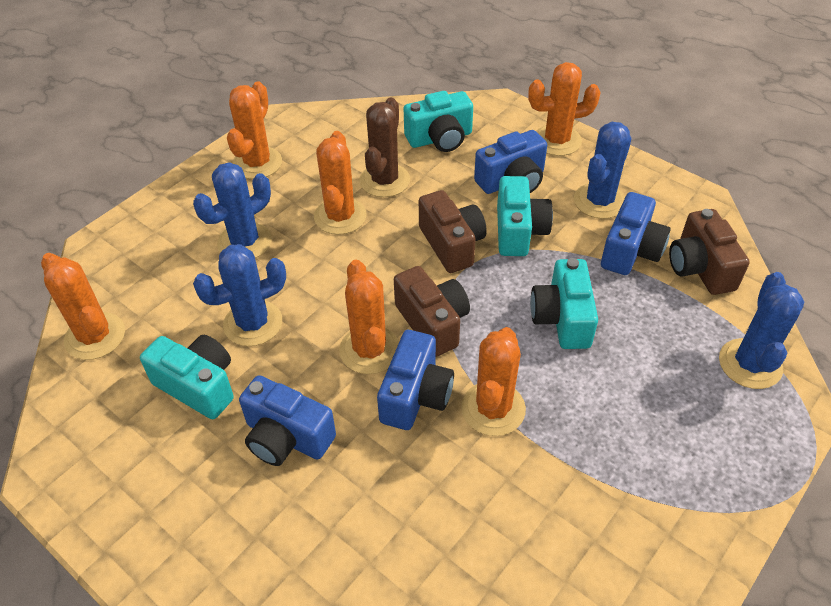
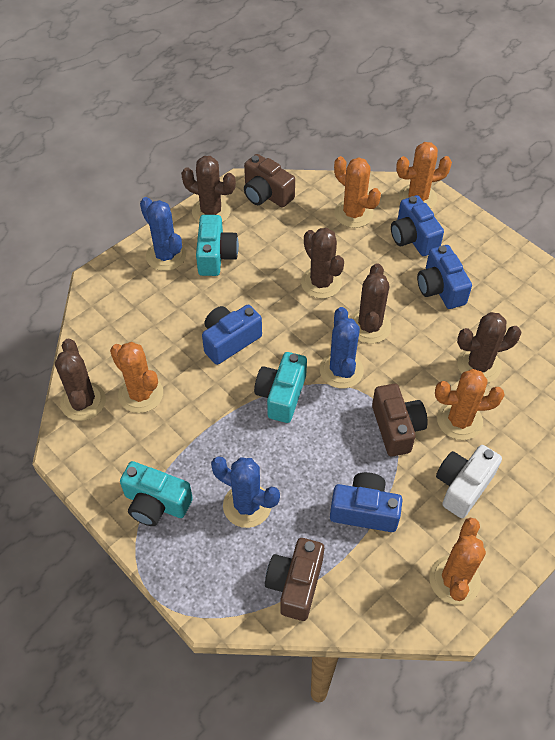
blue cactus: 4 -> 3
brown cactus: 1 -> 5
orange cactus: 6 -> 5
turquoise camera: 4 -> 3
white camera: 0 -> 1

